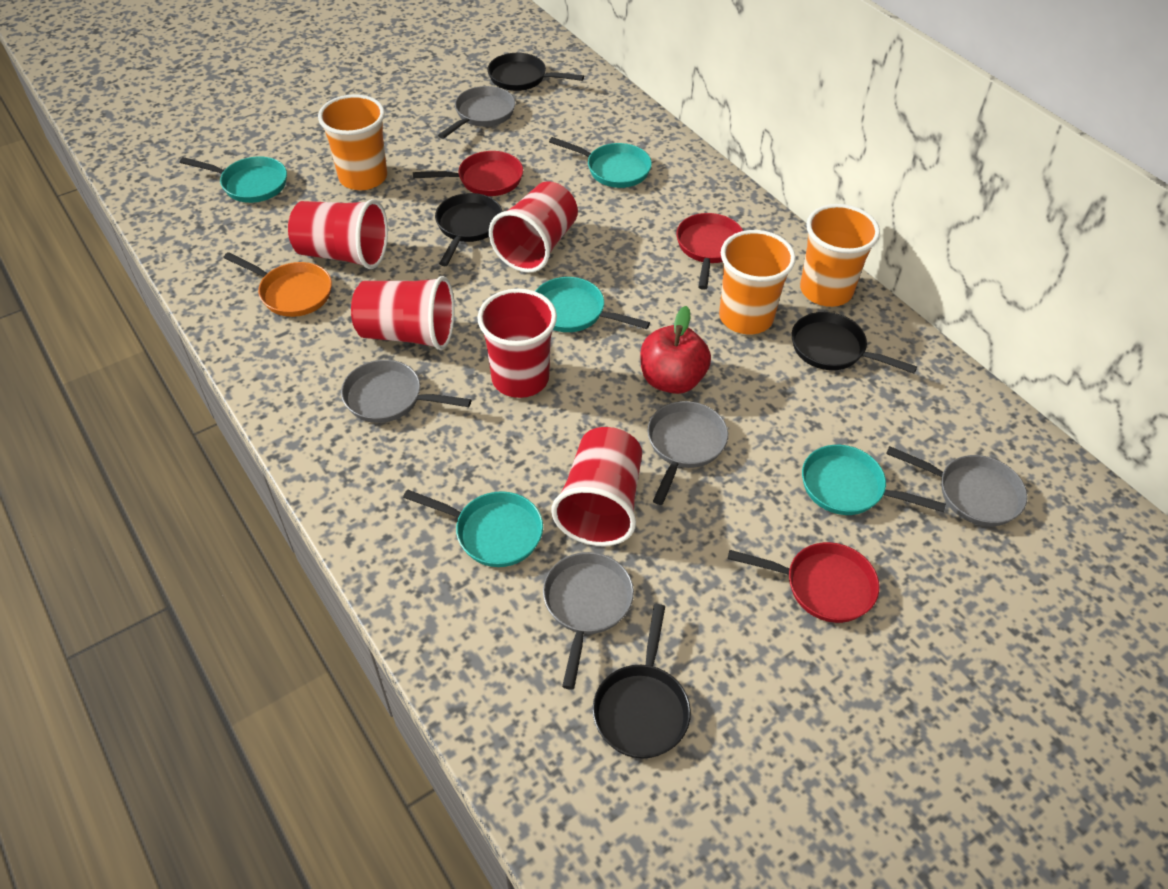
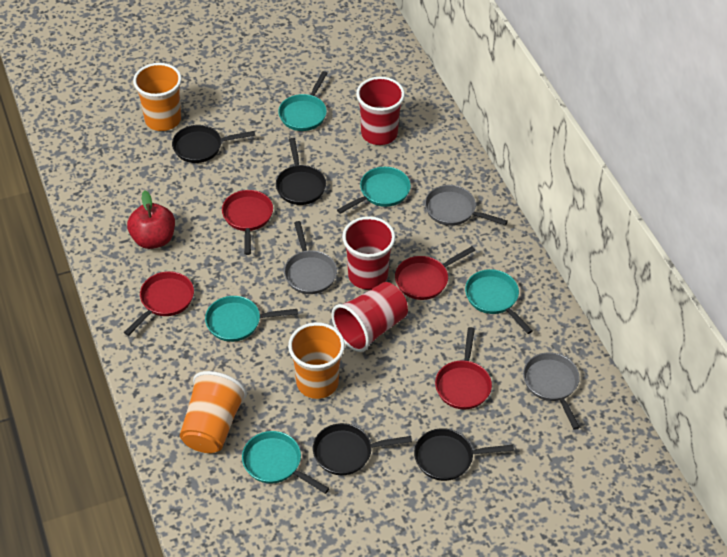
grey pan: 5 -> 3
orange pan: 1 -> 0
red cup: 5 -> 3
red pan: 3 -> 4

